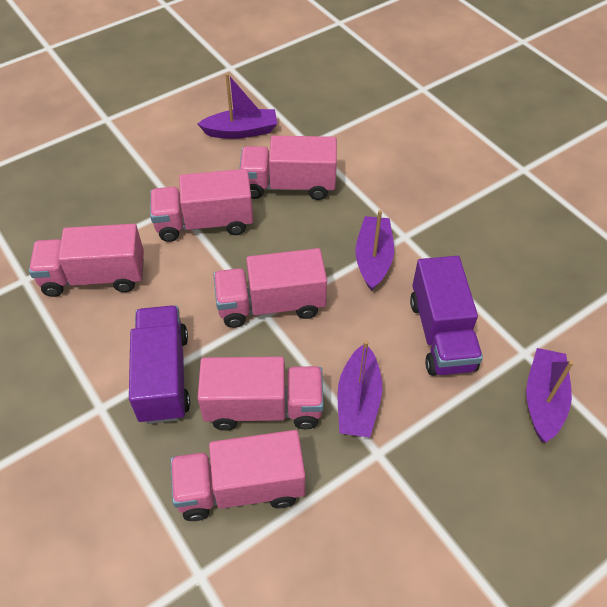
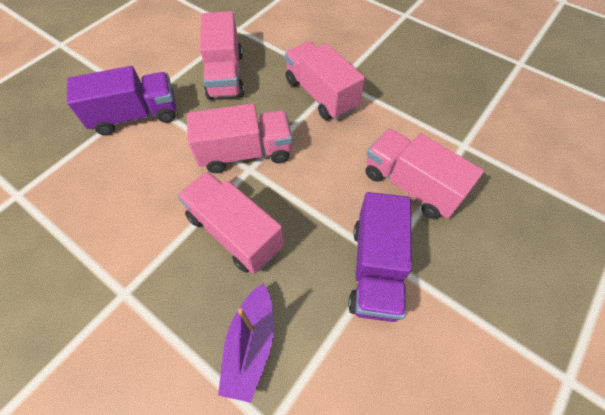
pink truck: 6 -> 5
purple boat: 4 -> 1

